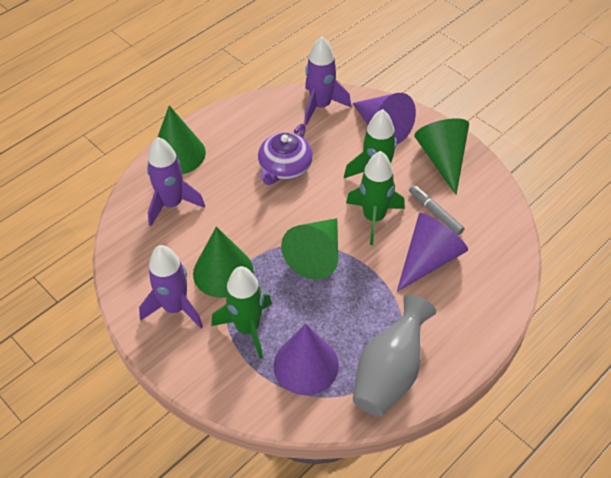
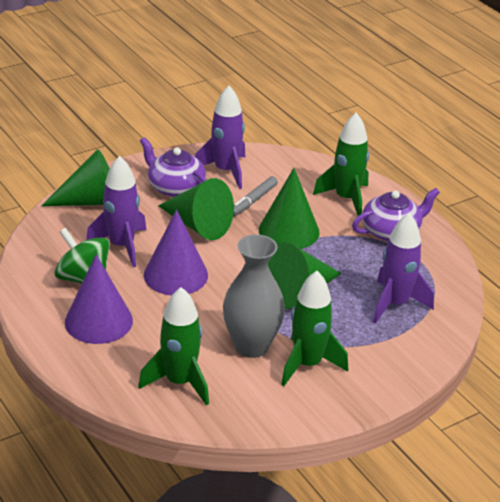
green spinning top: 0 -> 1
purple cone: 3 -> 2
purple teapot: 1 -> 2

